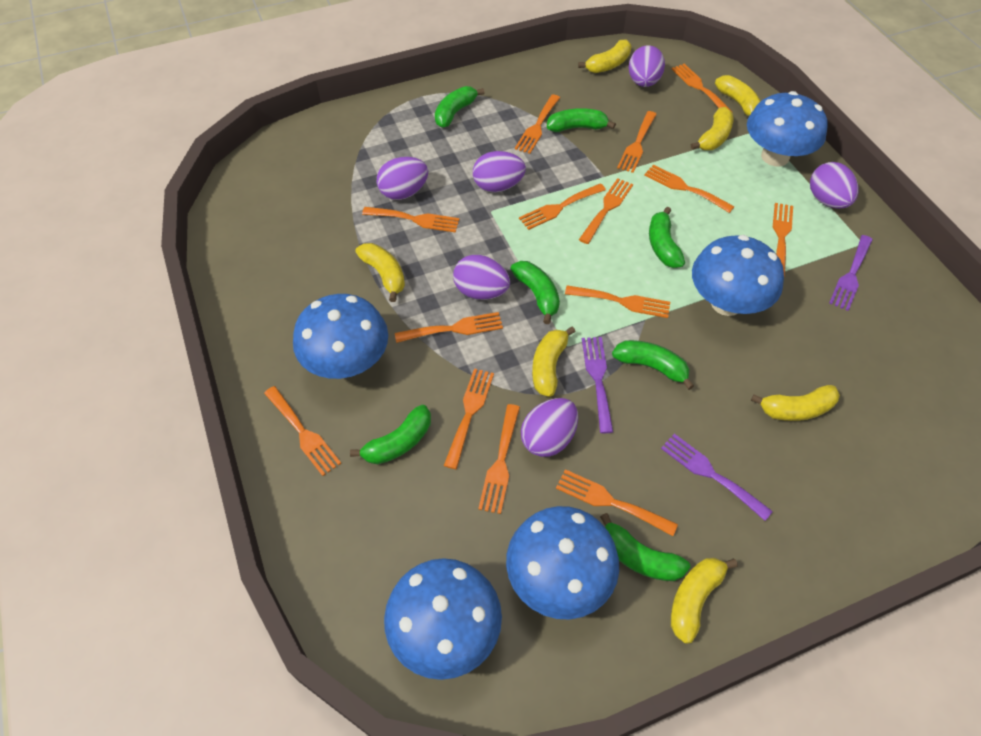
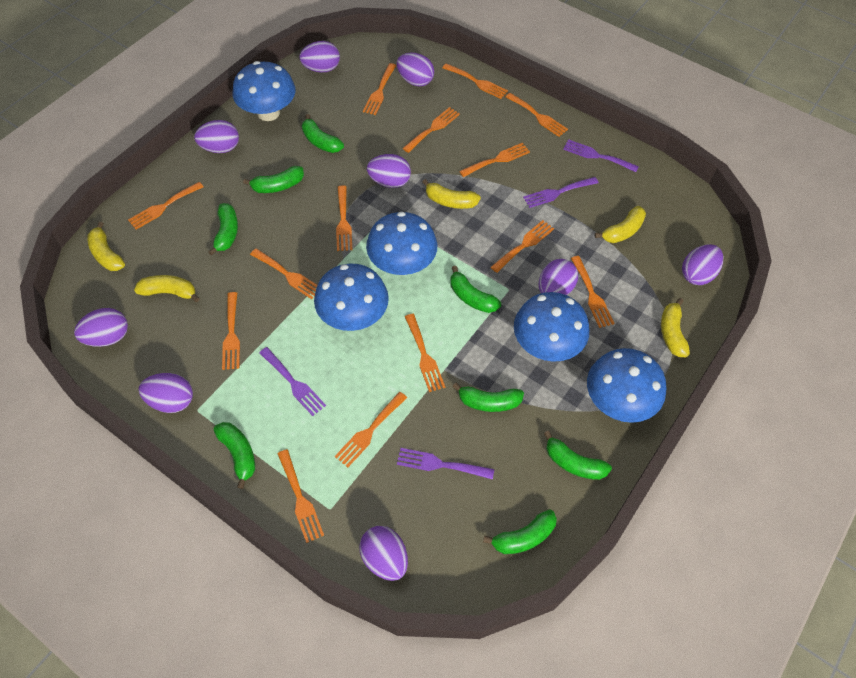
green banana: 7 -> 8
purple egg: 6 -> 9
purple fork: 3 -> 4
yellow banana: 7 -> 5

